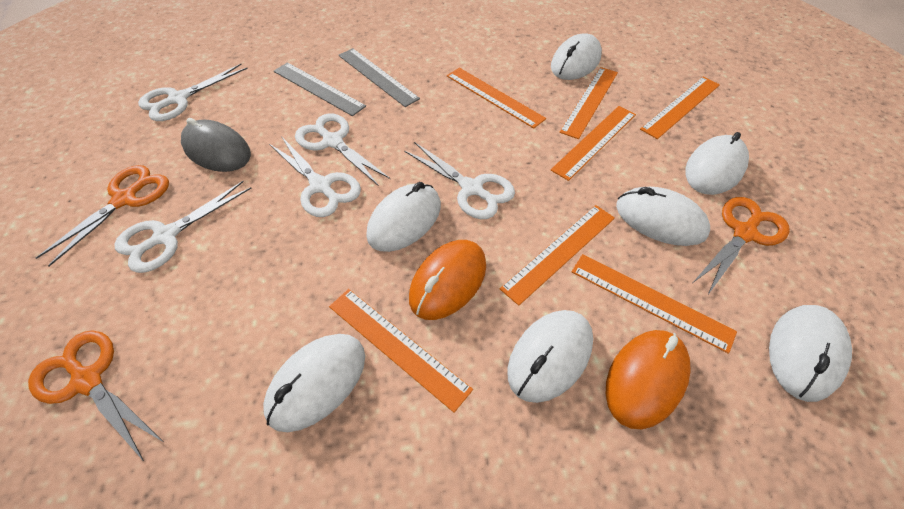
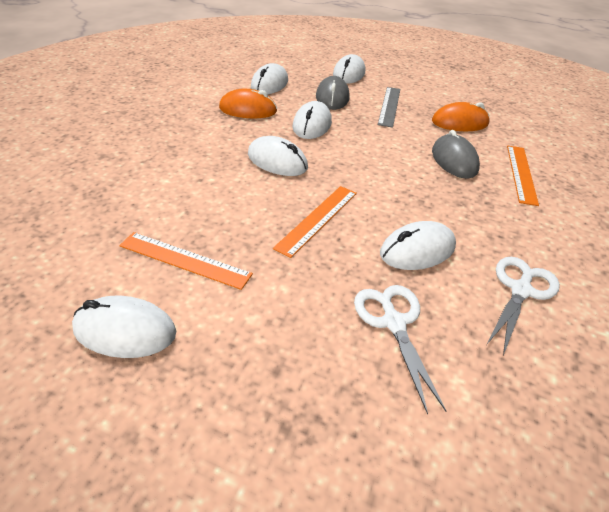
grey mouse: 1 -> 2
grey ruler: 2 -> 1
orange ruler: 7 -> 3
orange scissors: 3 -> 0
white mouse: 7 -> 6
white scissors: 5 -> 2

